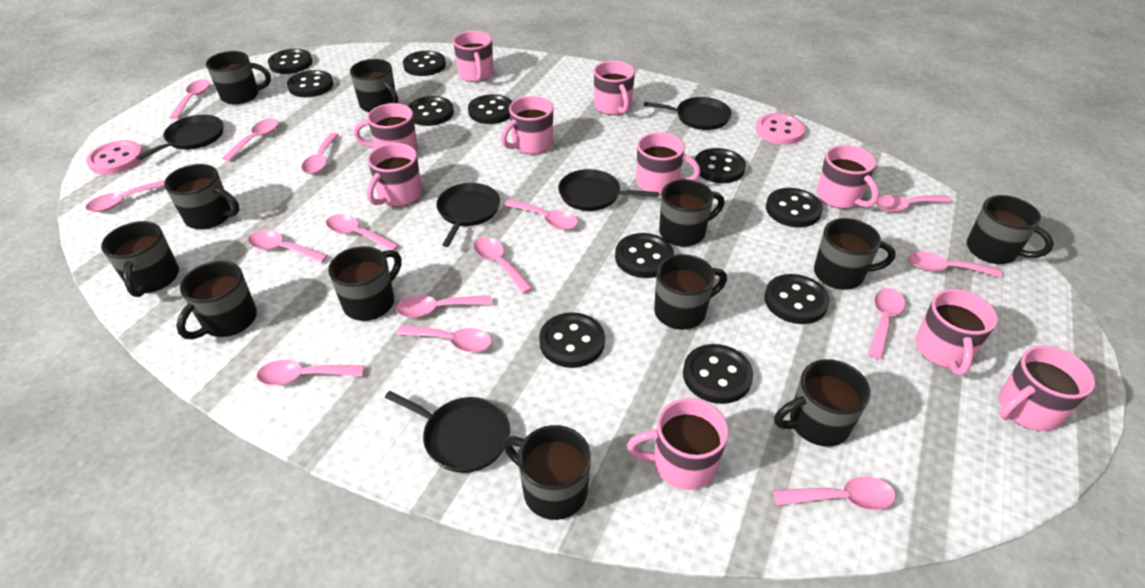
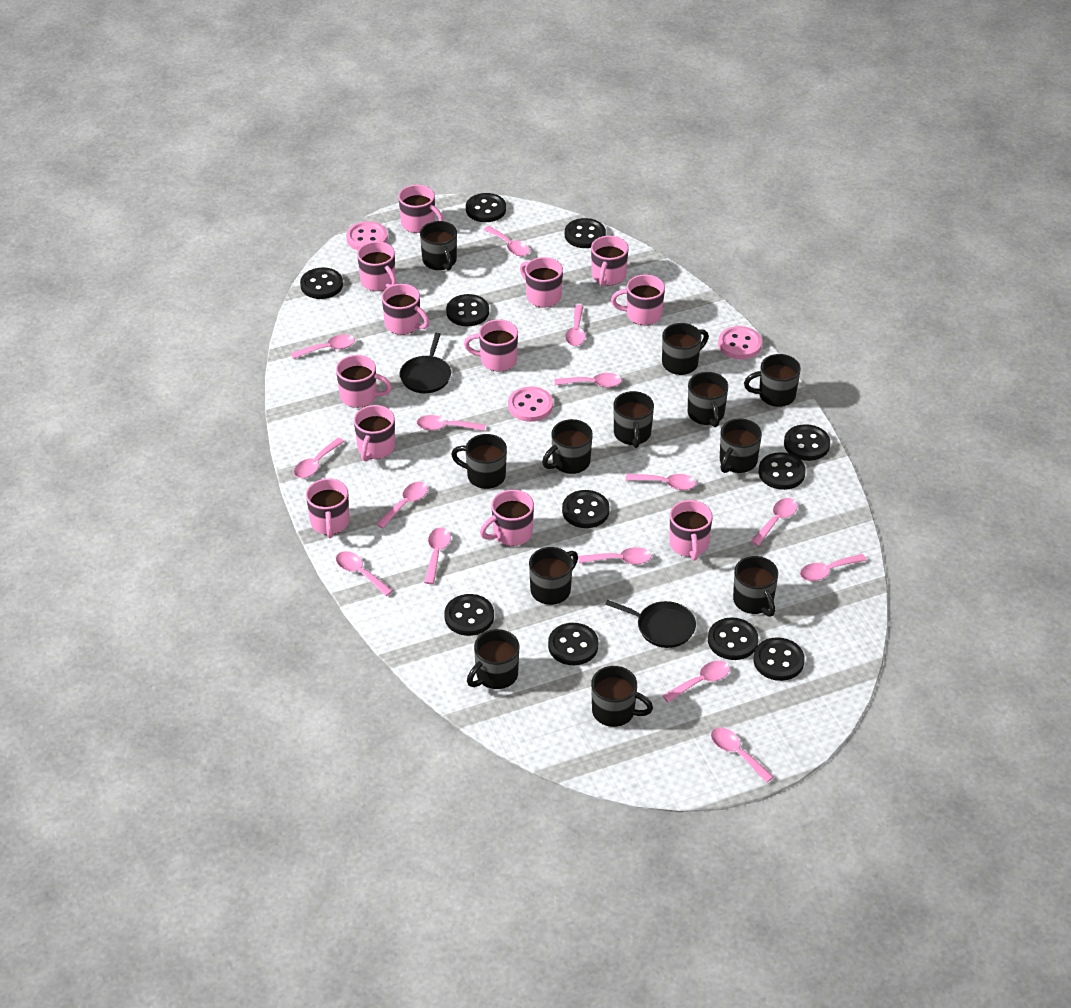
black pan: 5 -> 2
pink button: 2 -> 3
pink mug: 10 -> 12

